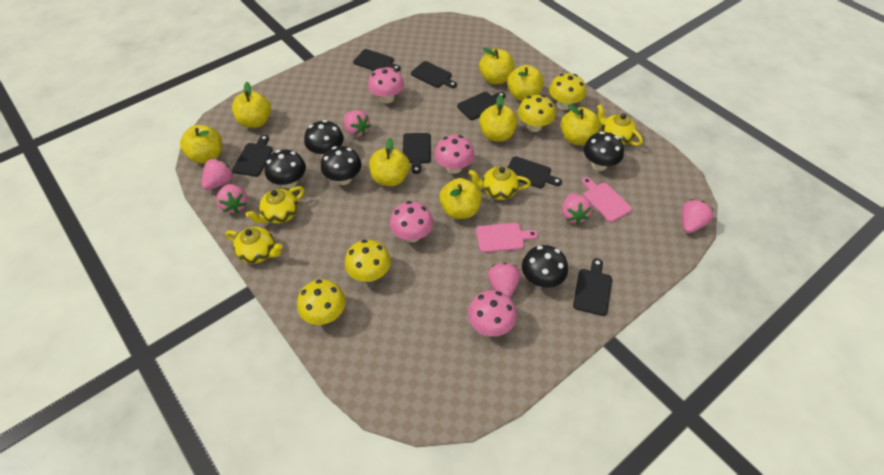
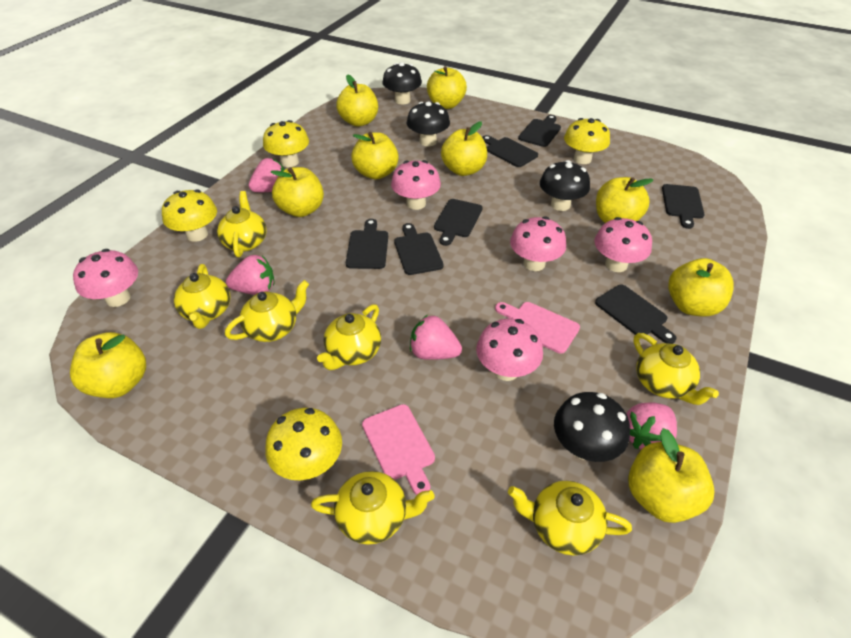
black mushroom: 5 -> 4
pink mushroom: 4 -> 5
pink strawberry: 6 -> 4
yellow apple: 8 -> 9
yellow teapot: 4 -> 7

